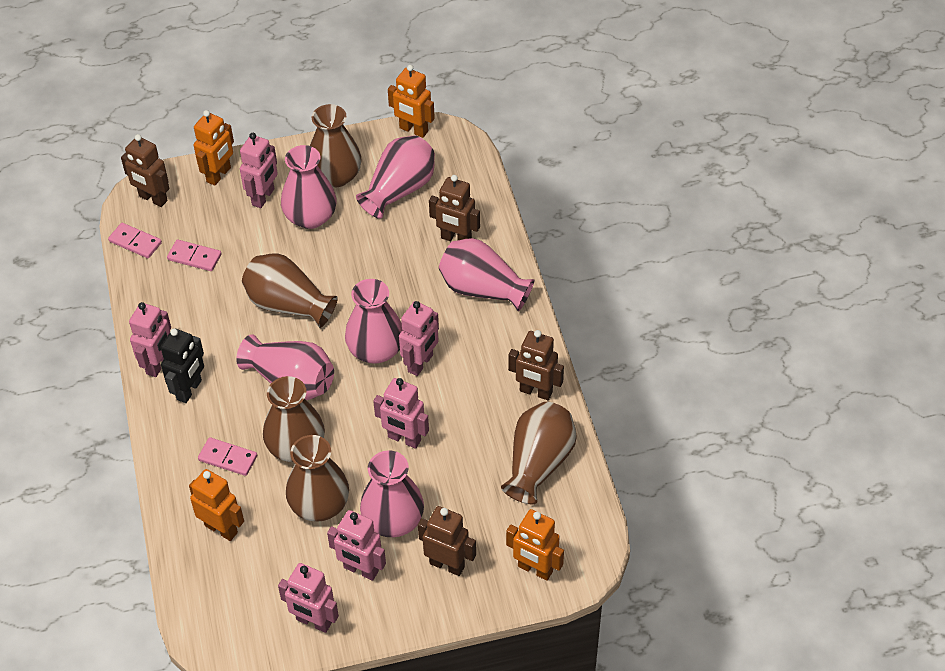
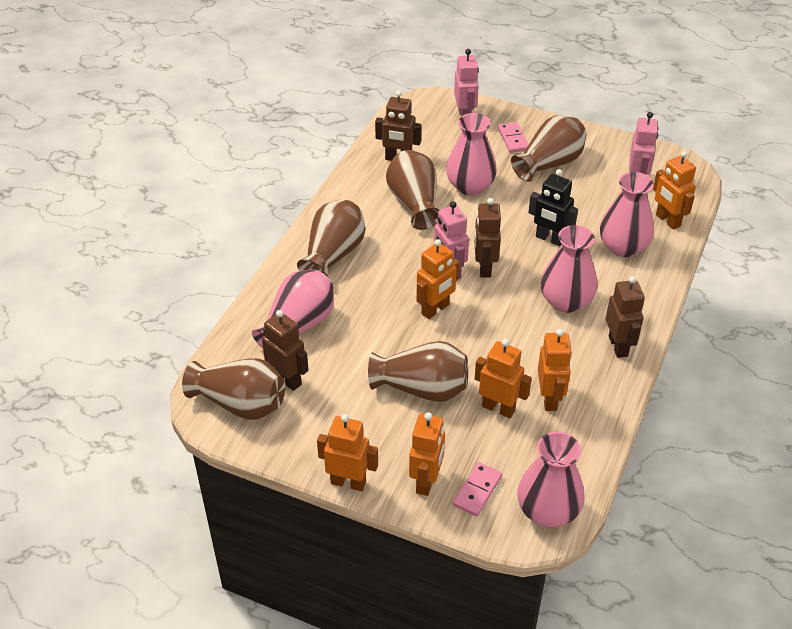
orange robot: 4 -> 6
pink domino: 3 -> 2
pink robot: 6 -> 3
pink vase: 6 -> 5

